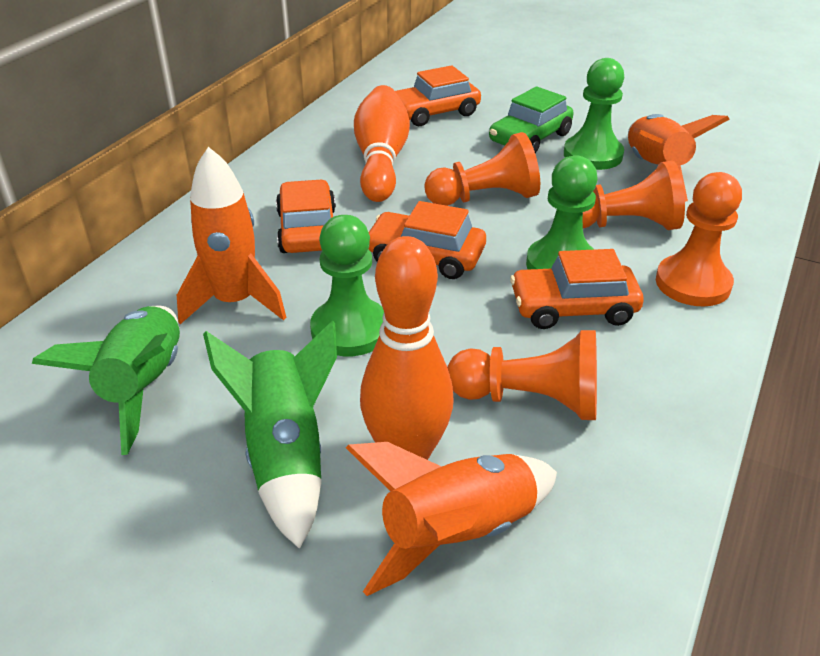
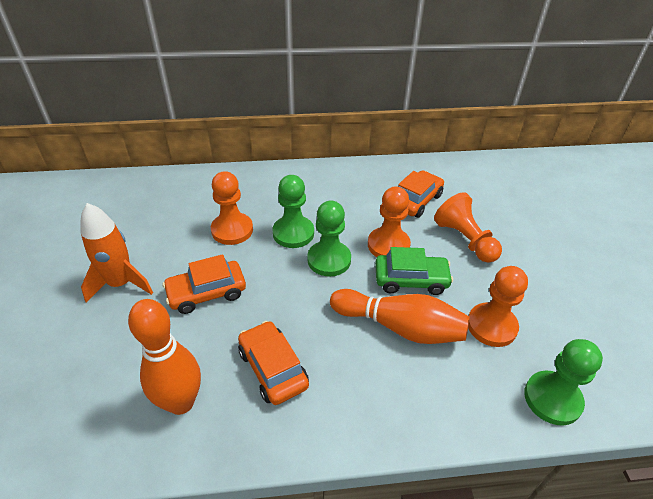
green rocket: 2 -> 0
orange car: 4 -> 3
orange rocket: 3 -> 1

